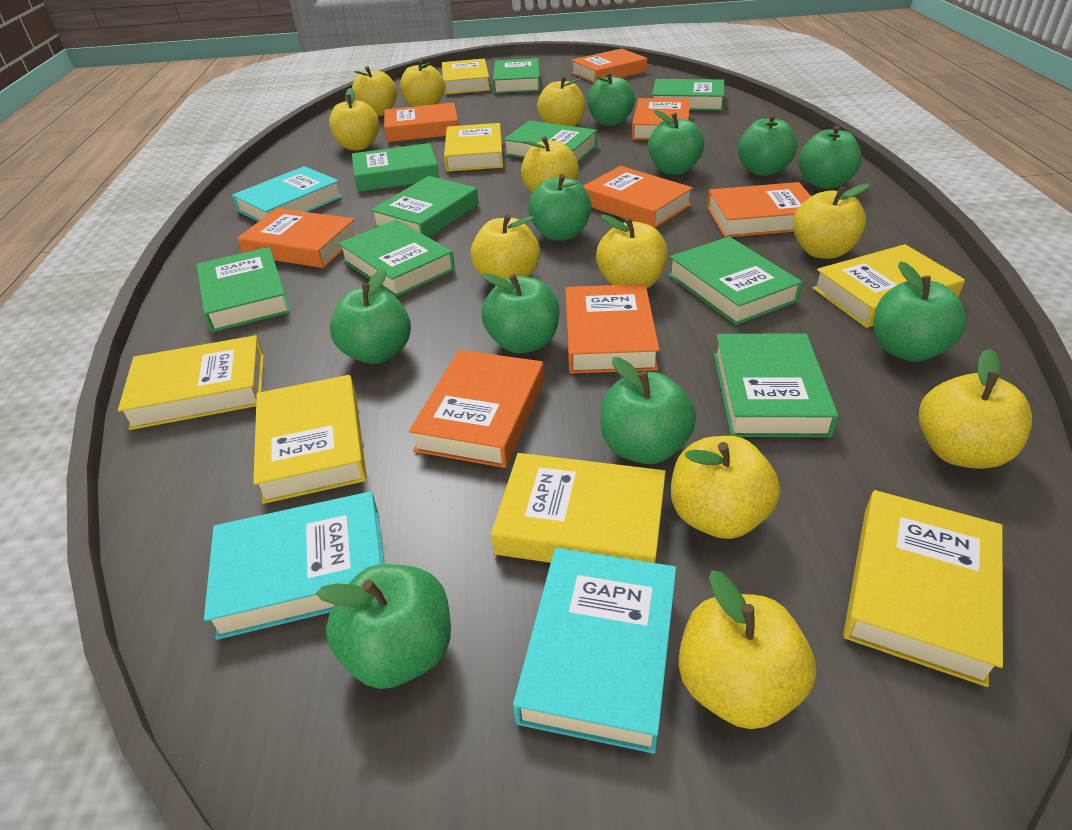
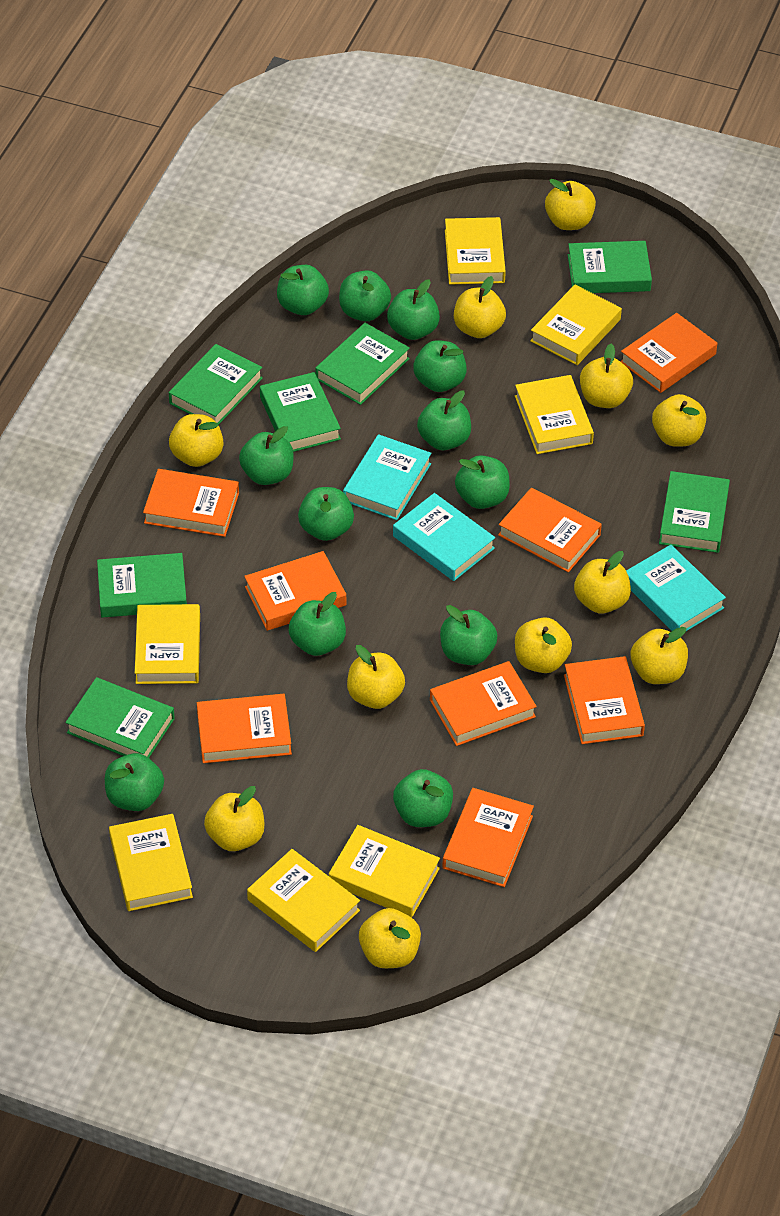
green apple: 10 -> 12
green book: 9 -> 7

